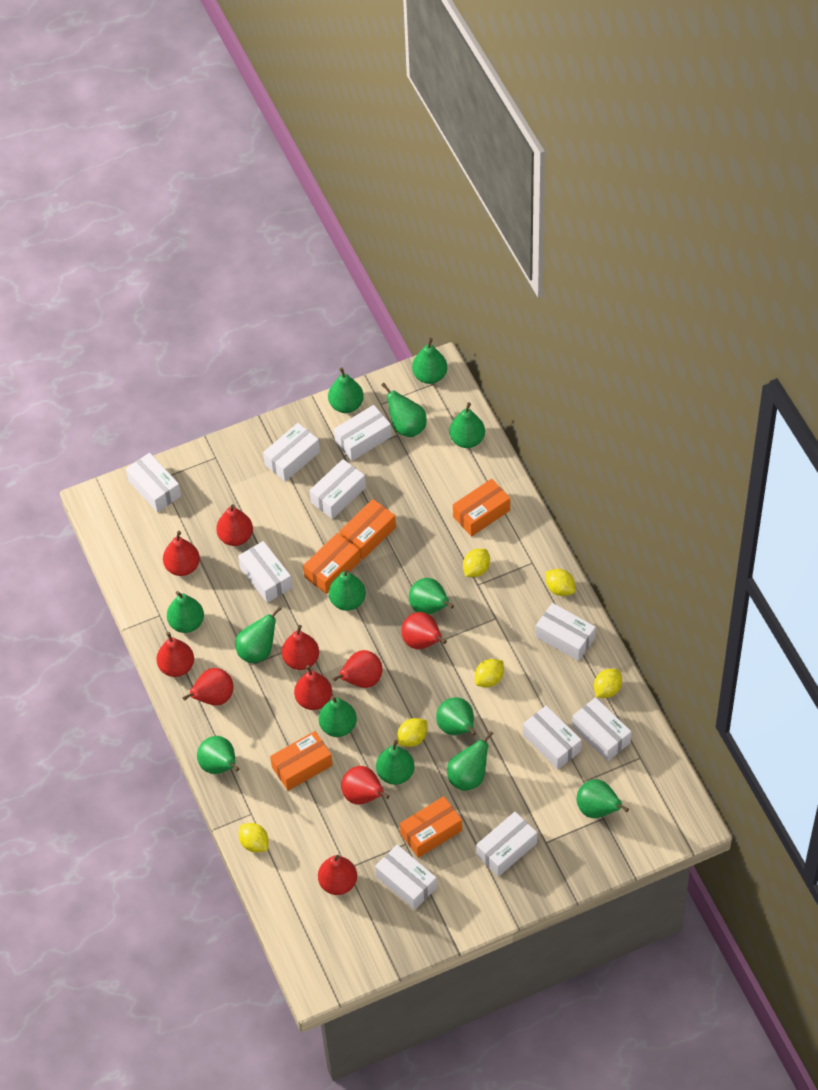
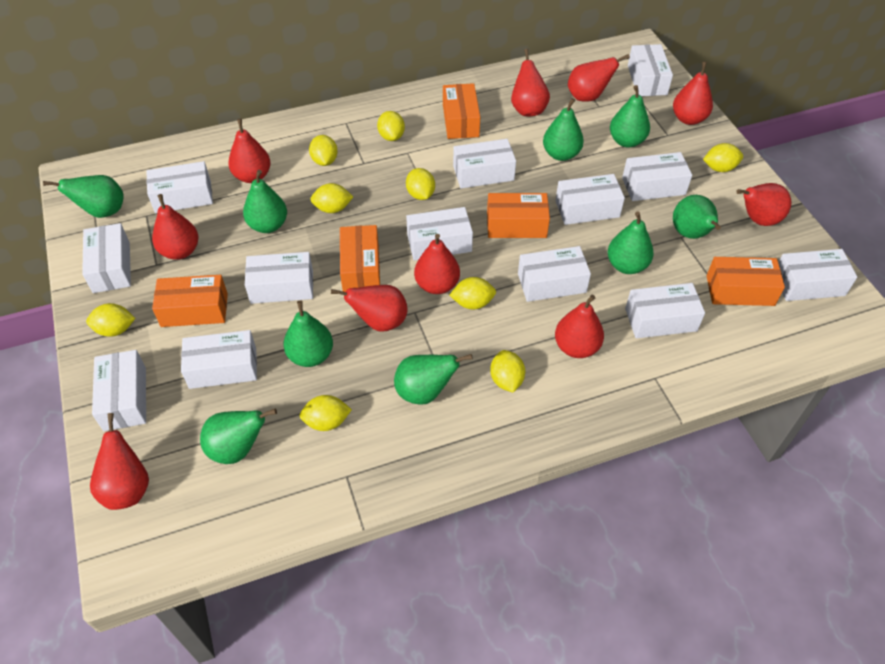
green pear: 14 -> 9
white box: 10 -> 13
yellow lemon: 6 -> 9

